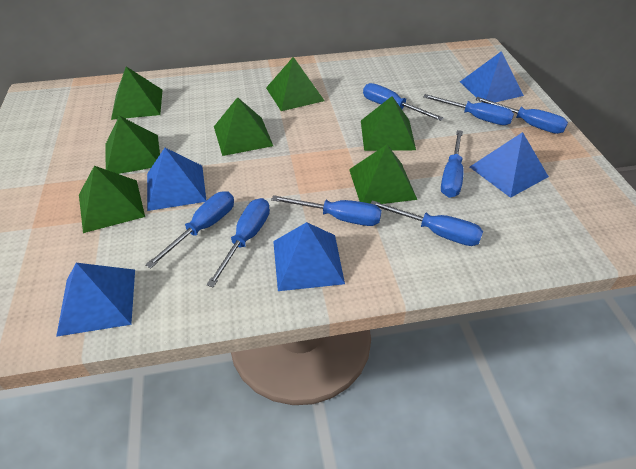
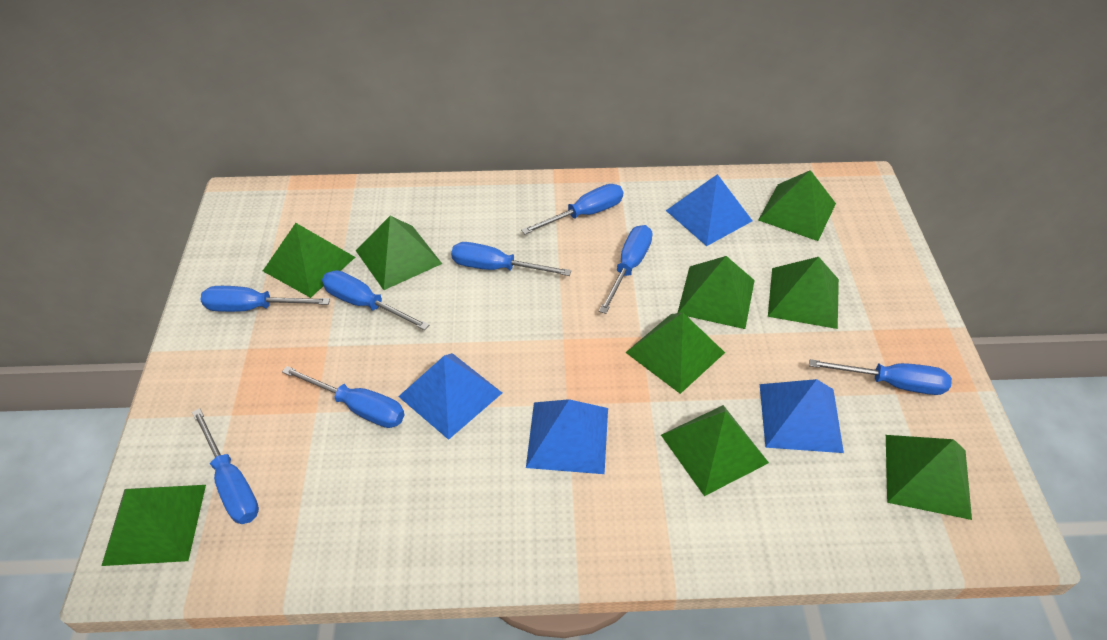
blue pyramid: 5 -> 4
green pyramid: 7 -> 9

